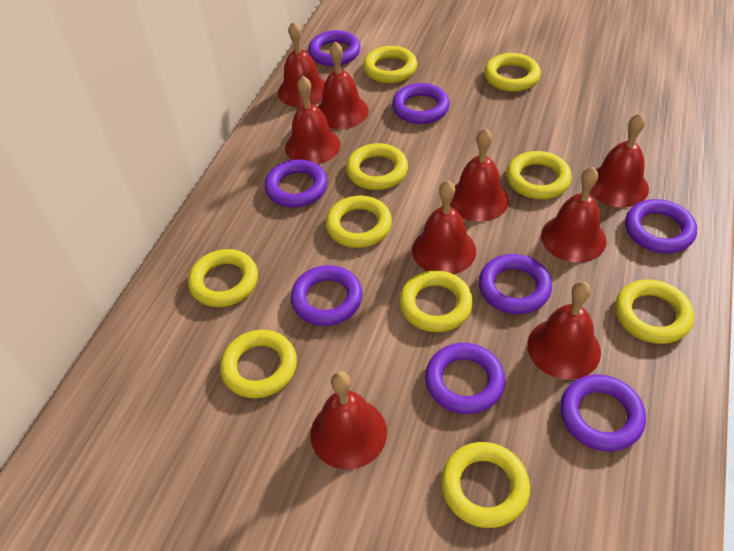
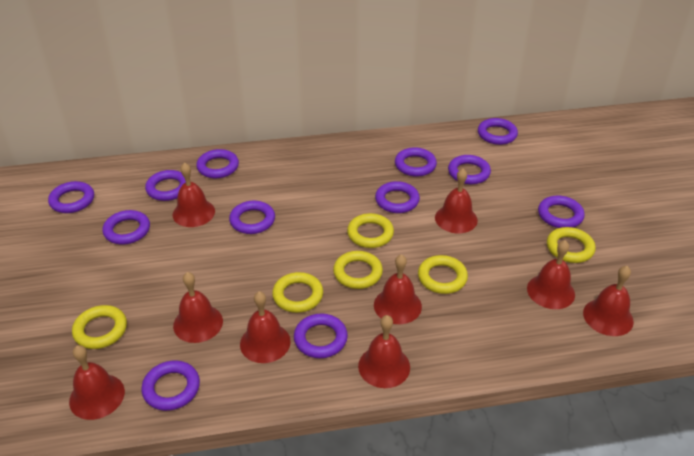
purple ring: 8 -> 12
yellow ring: 10 -> 6

